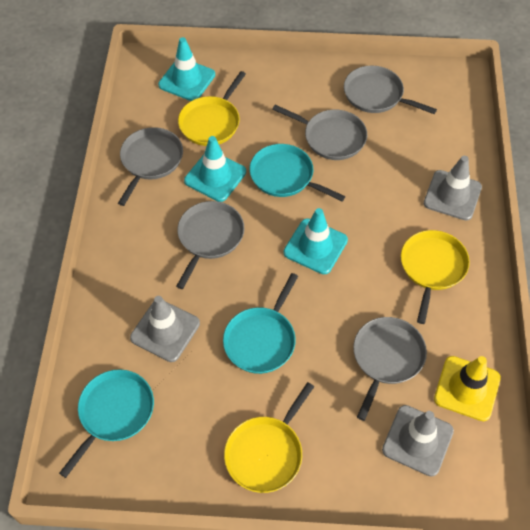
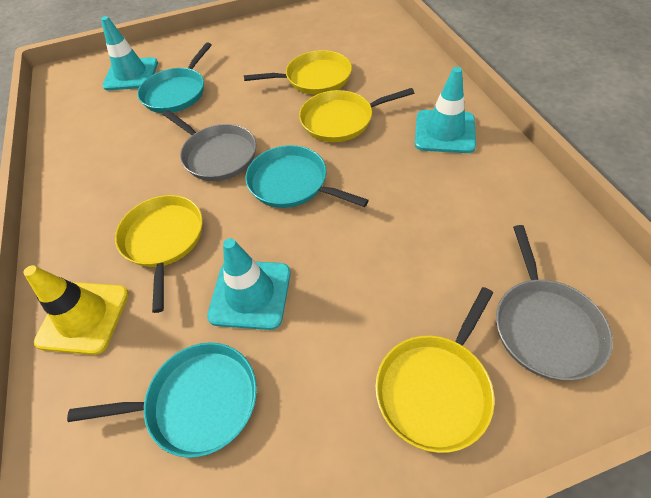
grey pan: 5 -> 2
grey traffic cone: 3 -> 0
yellow pan: 3 -> 4

